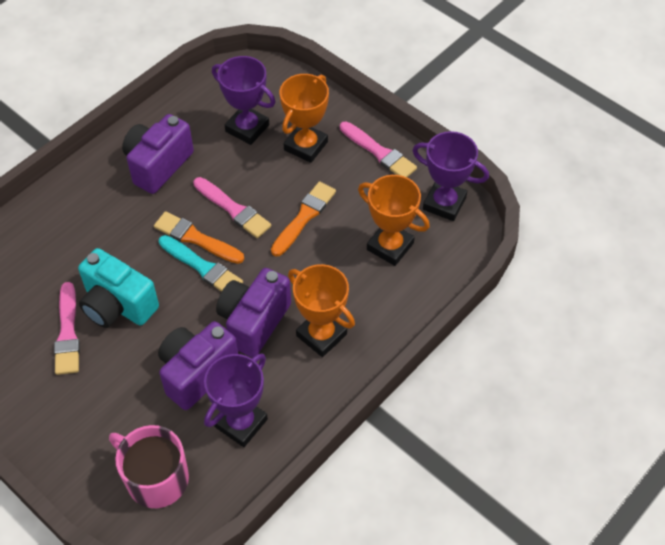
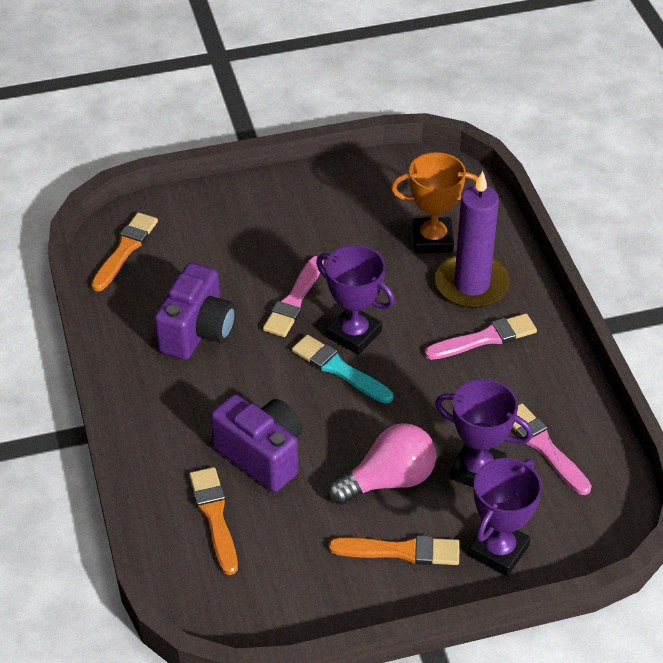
orange brush: 2 -> 3
orange trophy: 3 -> 1
pink light bulb: 0 -> 1
pink mug: 1 -> 0
purple camera: 3 -> 2
purple candle: 0 -> 1
turquoise camera: 1 -> 0

